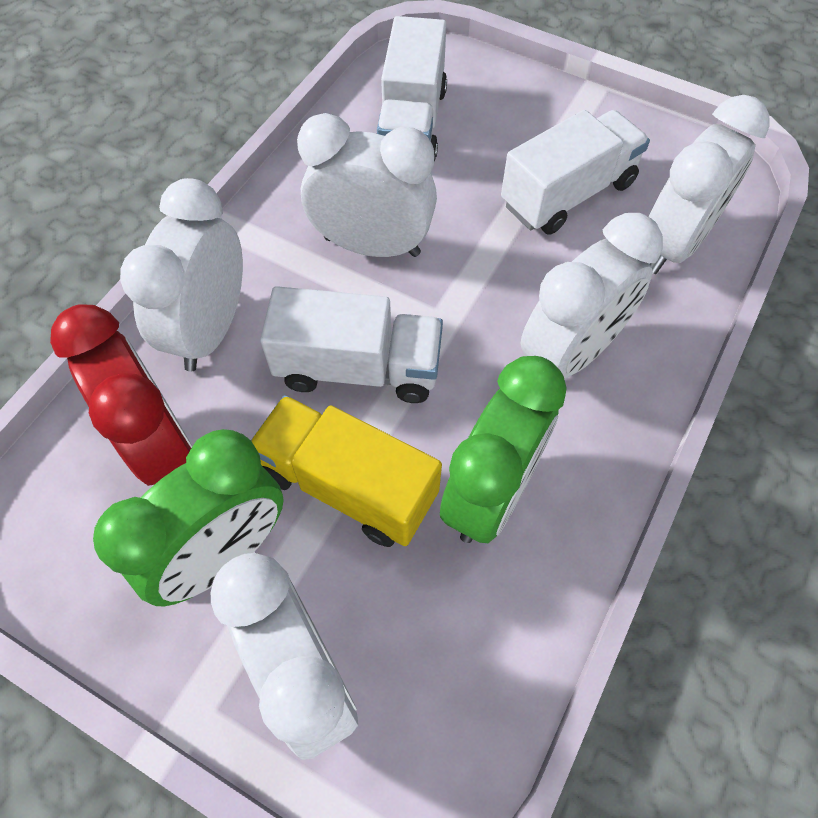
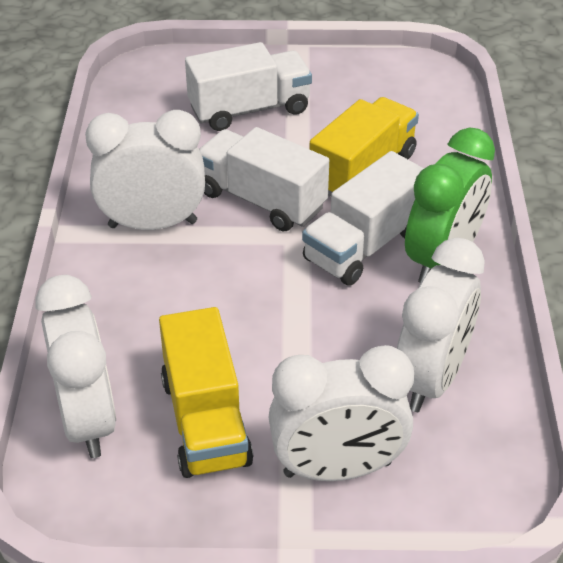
green clock: 2 -> 1
red clock: 1 -> 0
white clock: 5 -> 4
yellow truck: 1 -> 2

